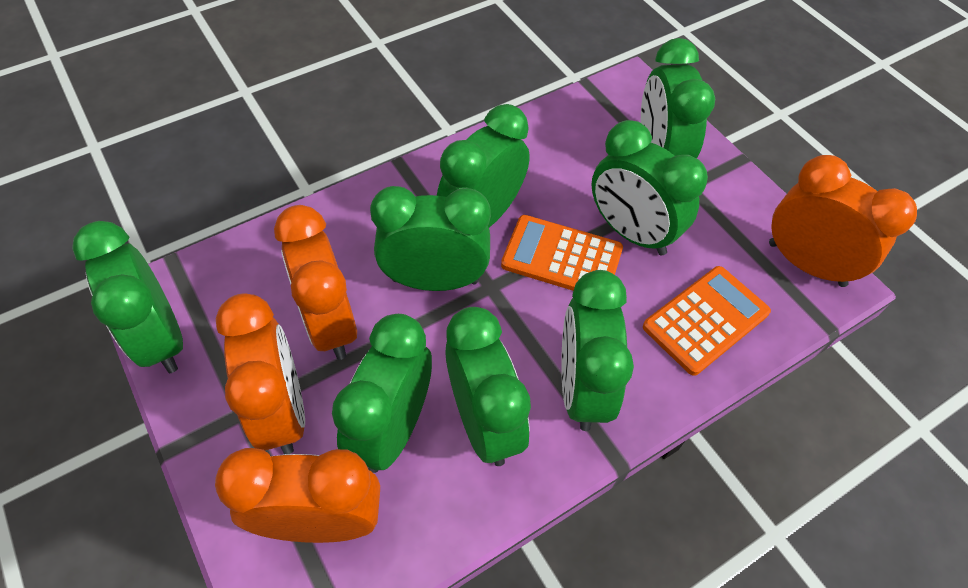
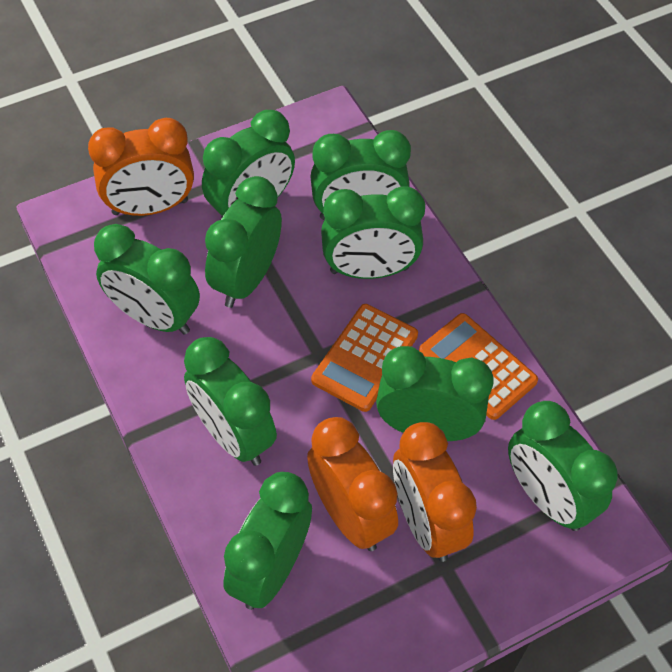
green clock: 8 -> 9
orange clock: 4 -> 3

